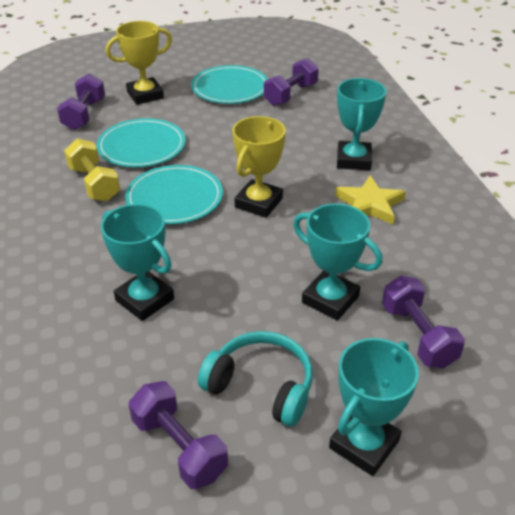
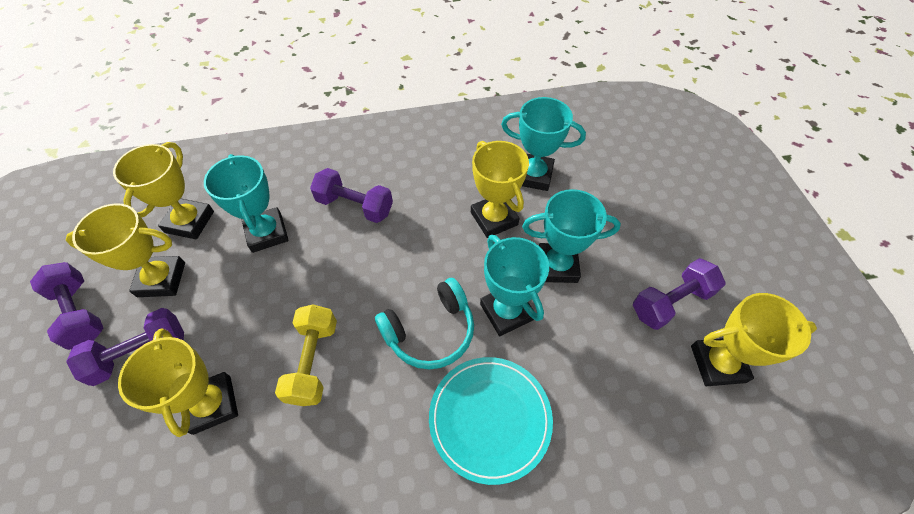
turquoise plate: 3 -> 1
yellow star: 1 -> 0
yellow trophy: 2 -> 5

